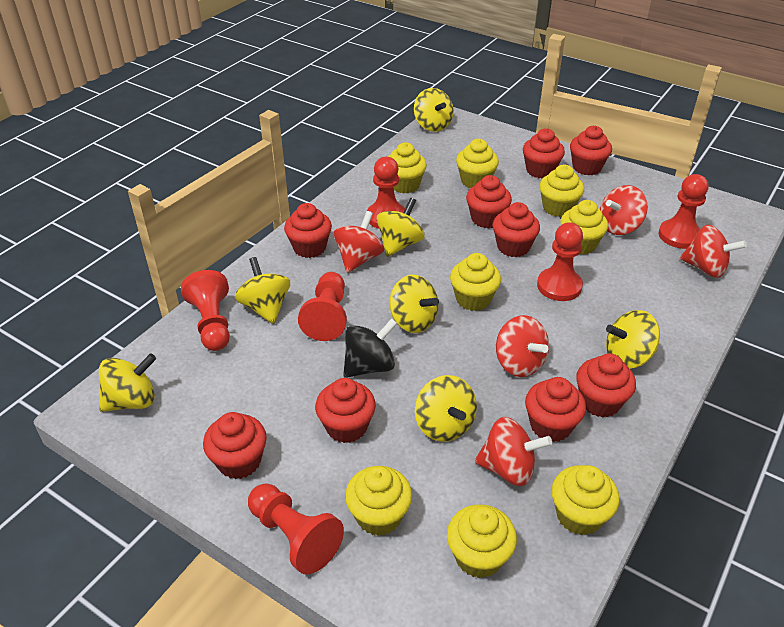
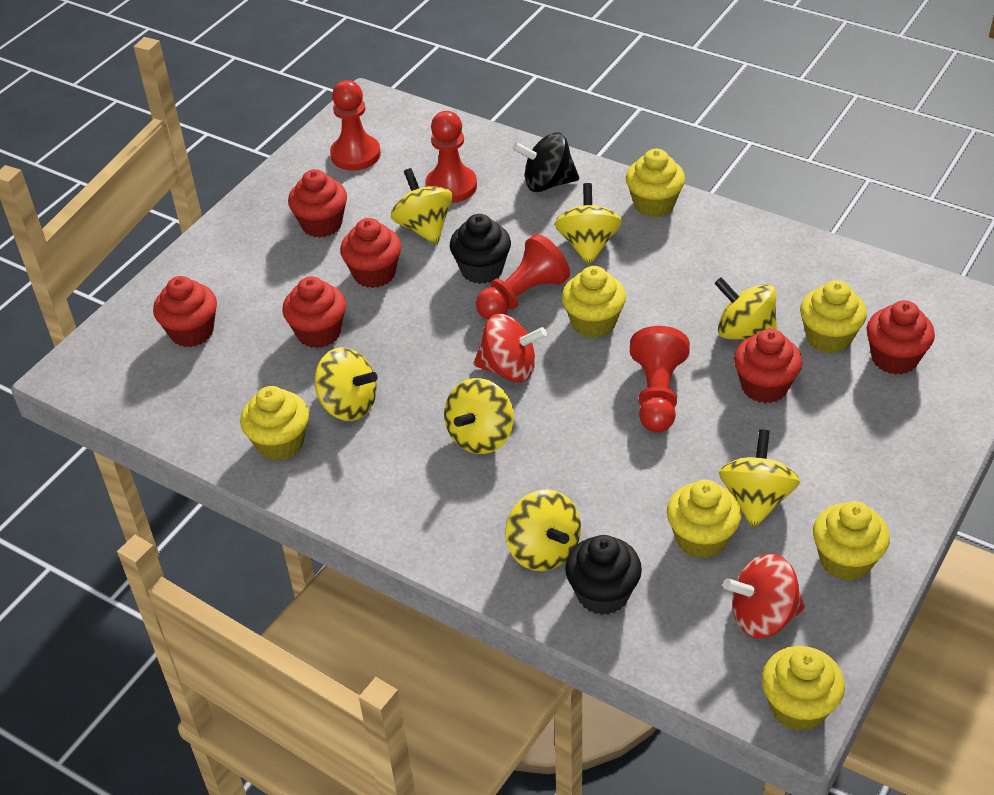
black cupcake: 0 -> 2
red cupcake: 9 -> 6
red pawn: 6 -> 4
red spinning top: 5 -> 2
yellow cupcake: 8 -> 7

